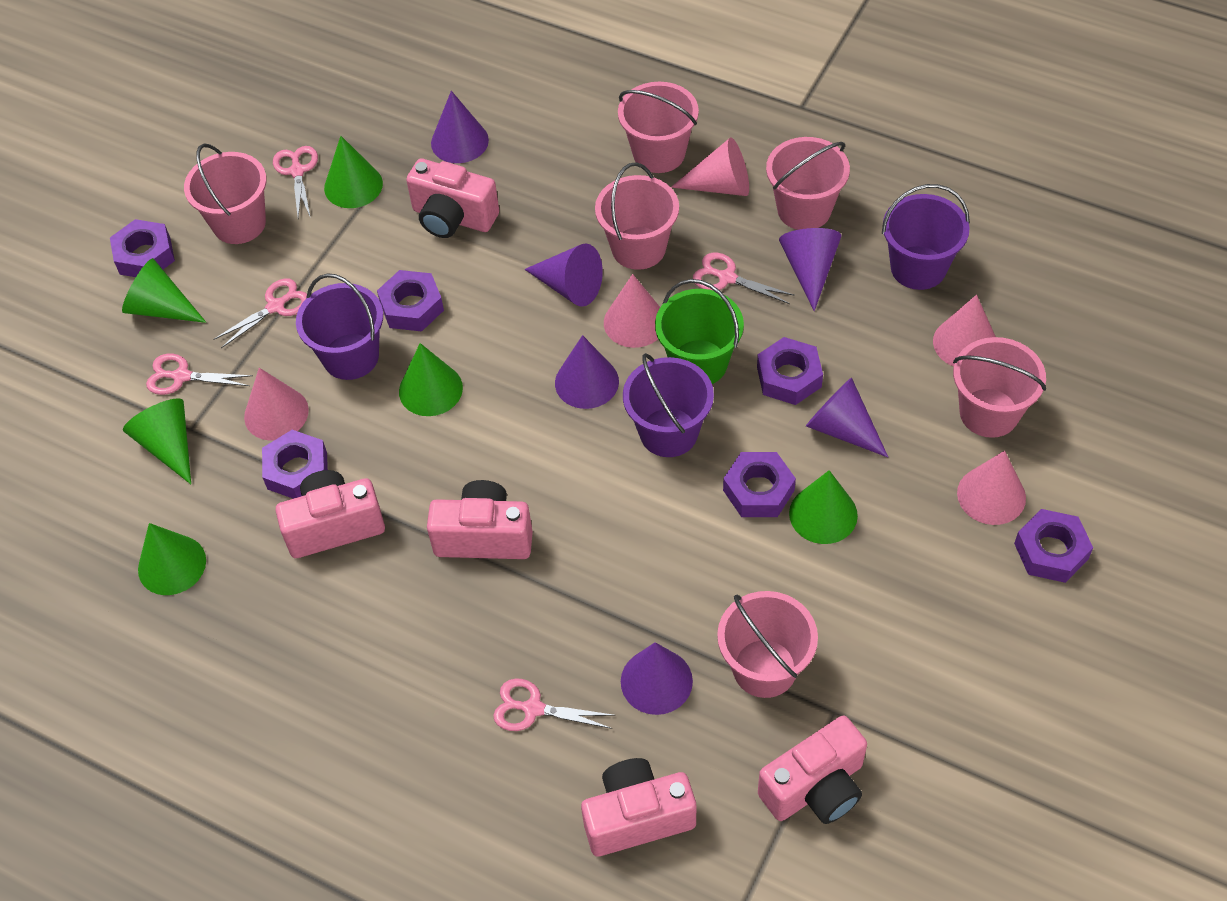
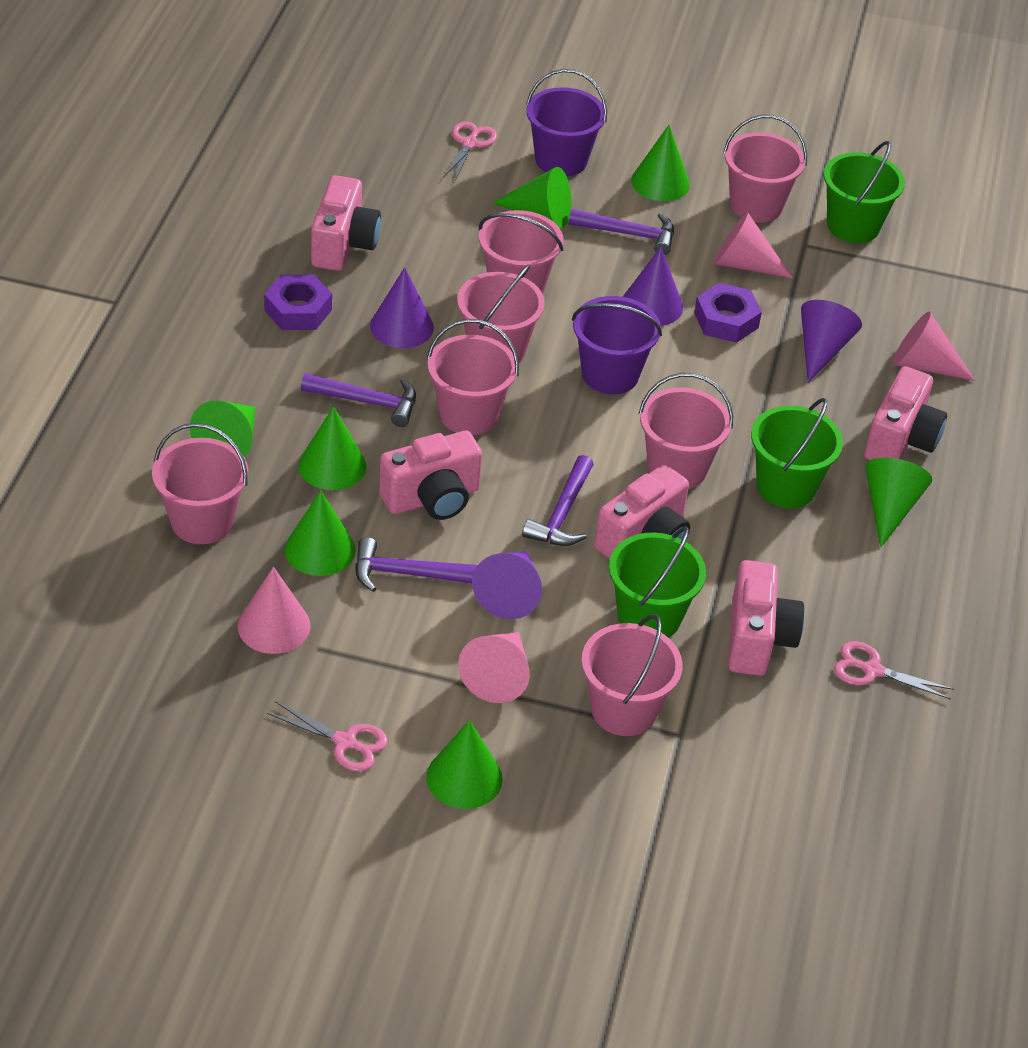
green bucket: 1 -> 3
green cone: 6 -> 7
pink bucket: 6 -> 7
pink cone: 5 -> 4
pink scissors: 5 -> 3
purple bucket: 3 -> 2
purple cone: 6 -> 4
purple hammer: 0 -> 4
purple nut: 6 -> 2

